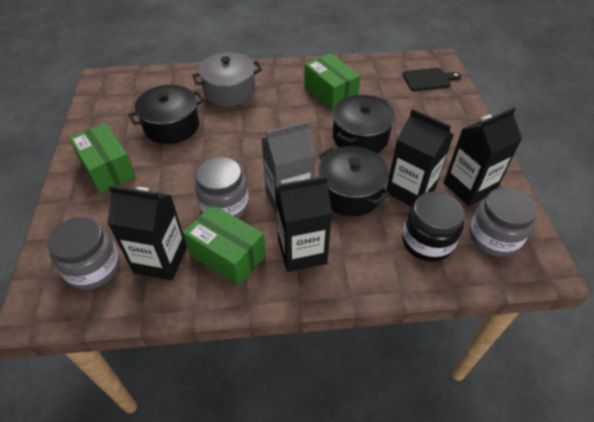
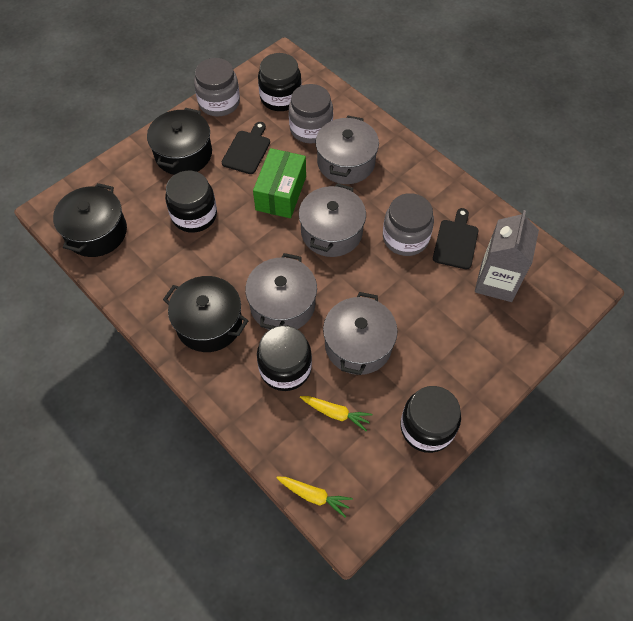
black carton: 4 -> 0
black cutting board: 1 -> 2
black jar: 1 -> 4
green box: 3 -> 1
grey pot: 1 -> 4
yellow carrot: 0 -> 2

